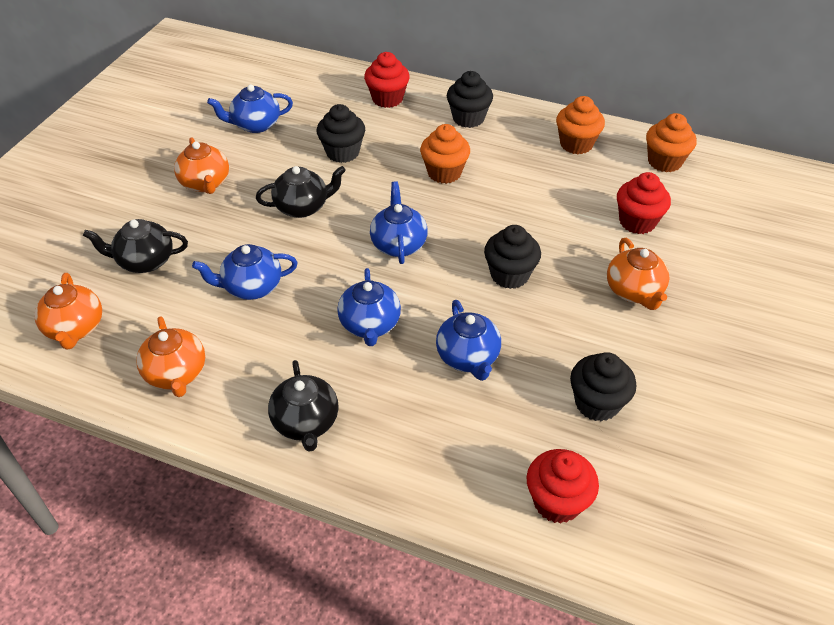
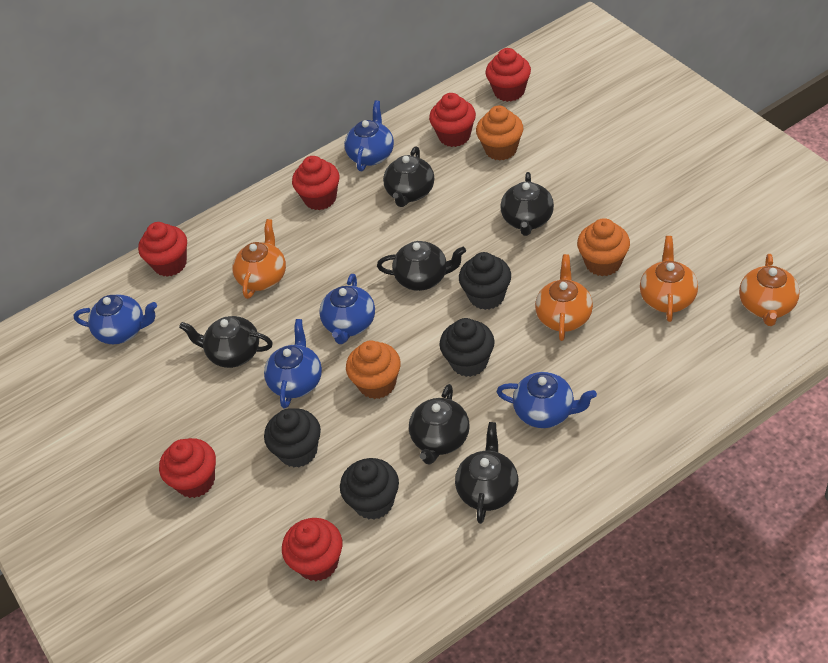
black teapot: 3 -> 6
red cupcake: 3 -> 6

